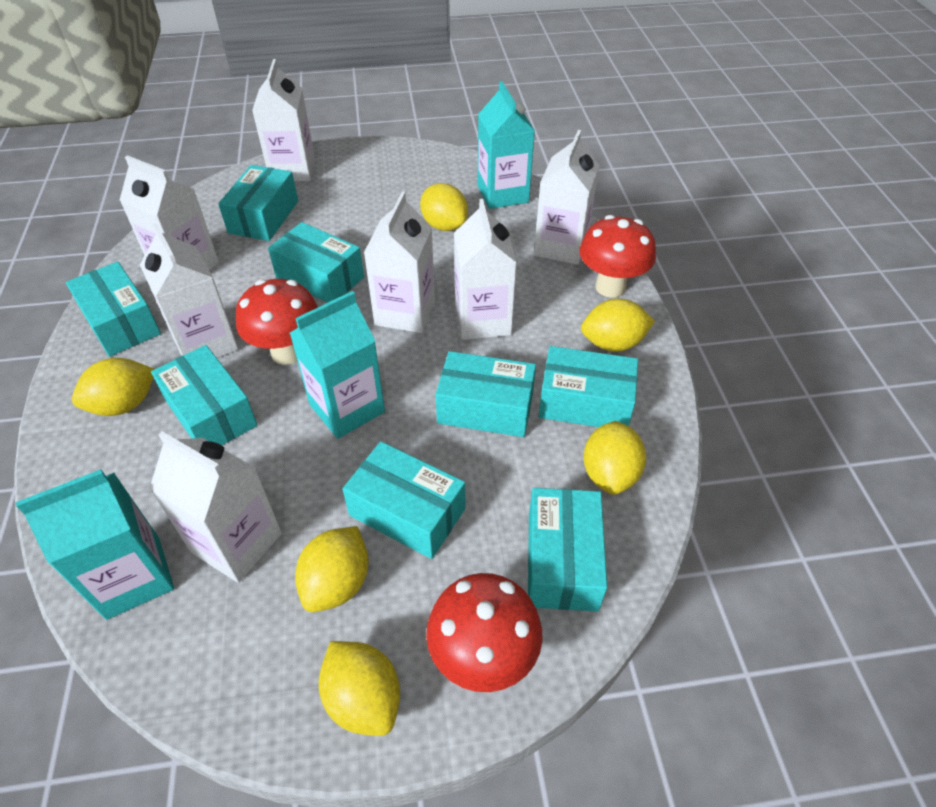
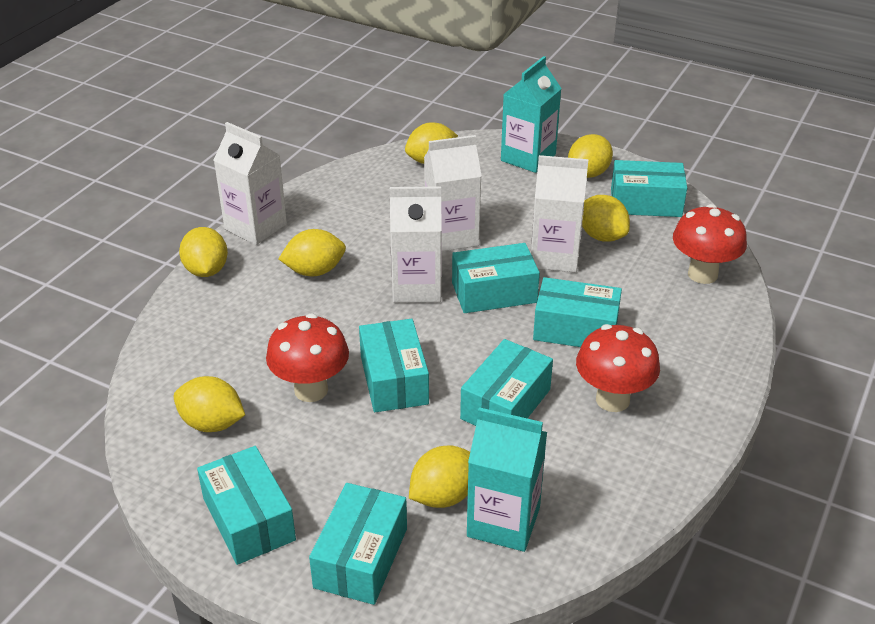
turquoise box: 8 -> 7
turquoise carton: 3 -> 2
white carton: 7 -> 4
yellow lemon: 6 -> 7

